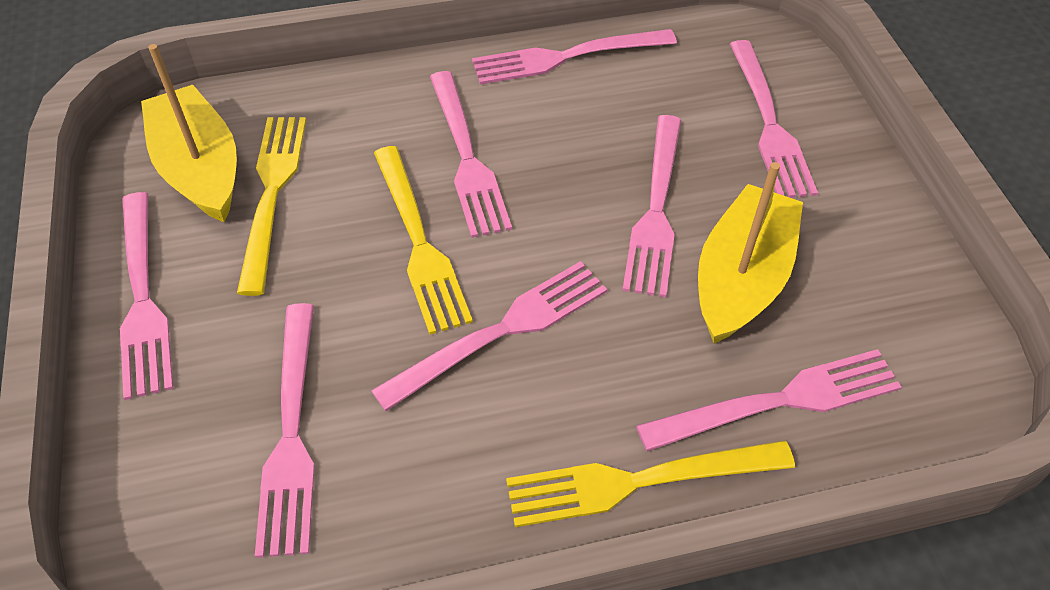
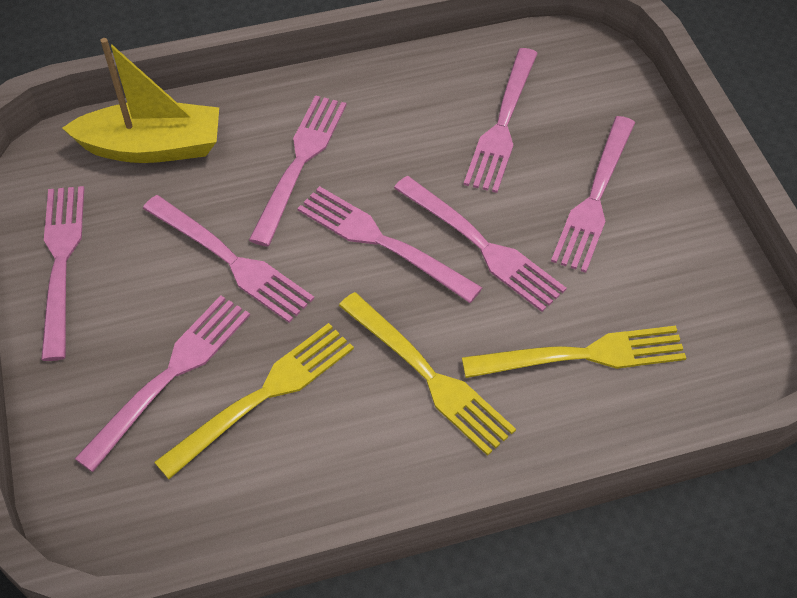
yellow boat: 2 -> 1

